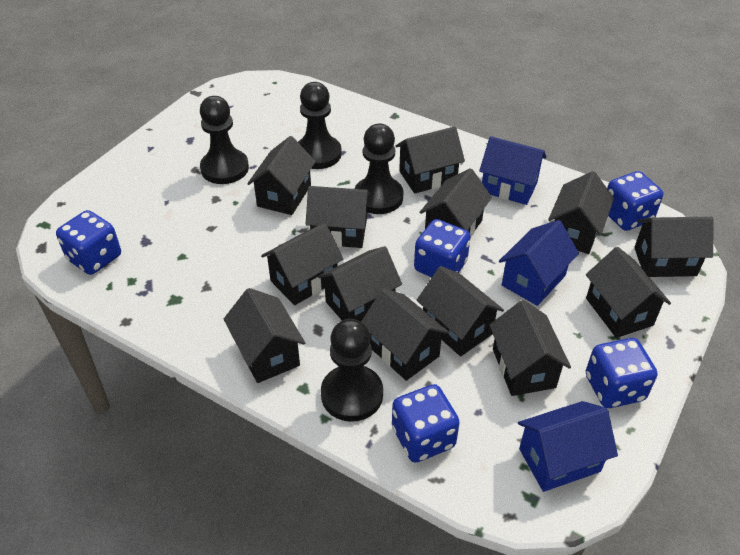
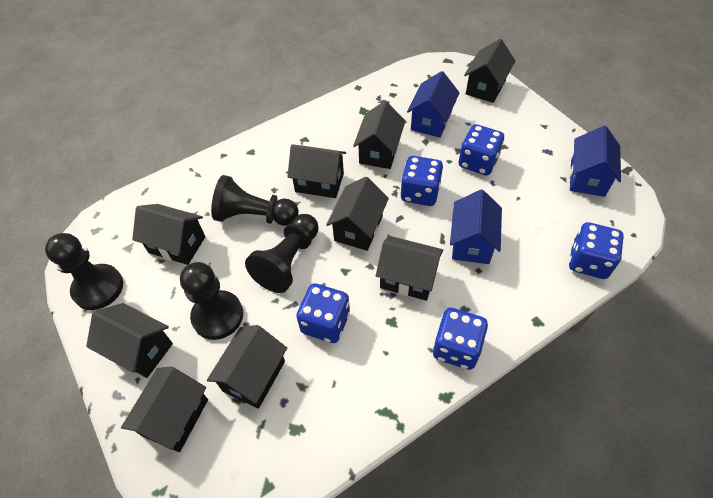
black house: 13 -> 9

